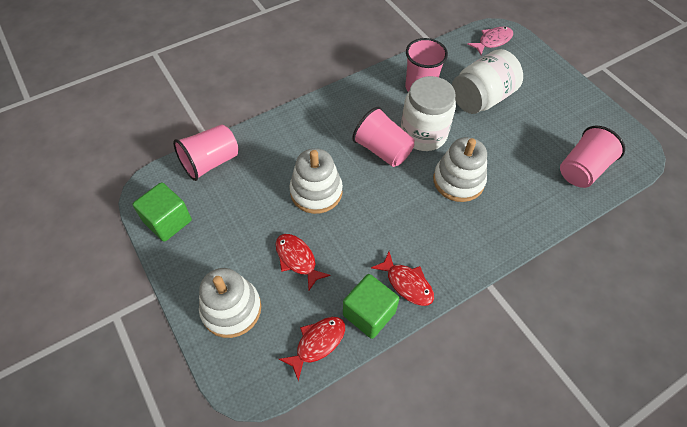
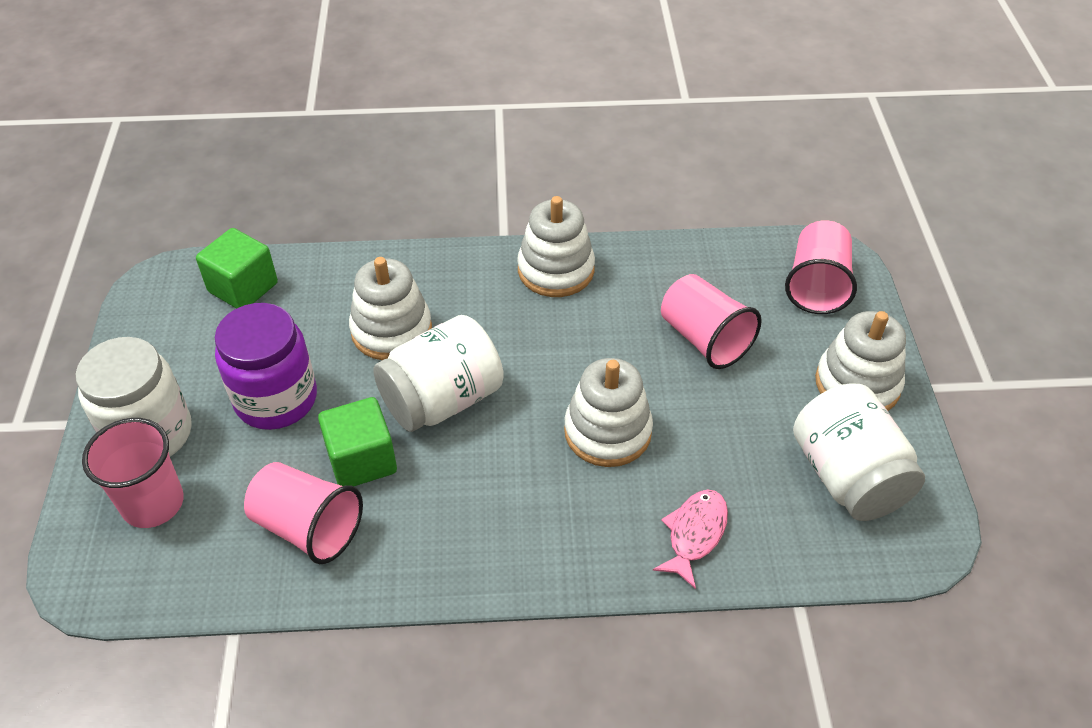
purple jar: 0 -> 1
red fish: 3 -> 0
white jar: 2 -> 3
white stacking toy: 3 -> 4

